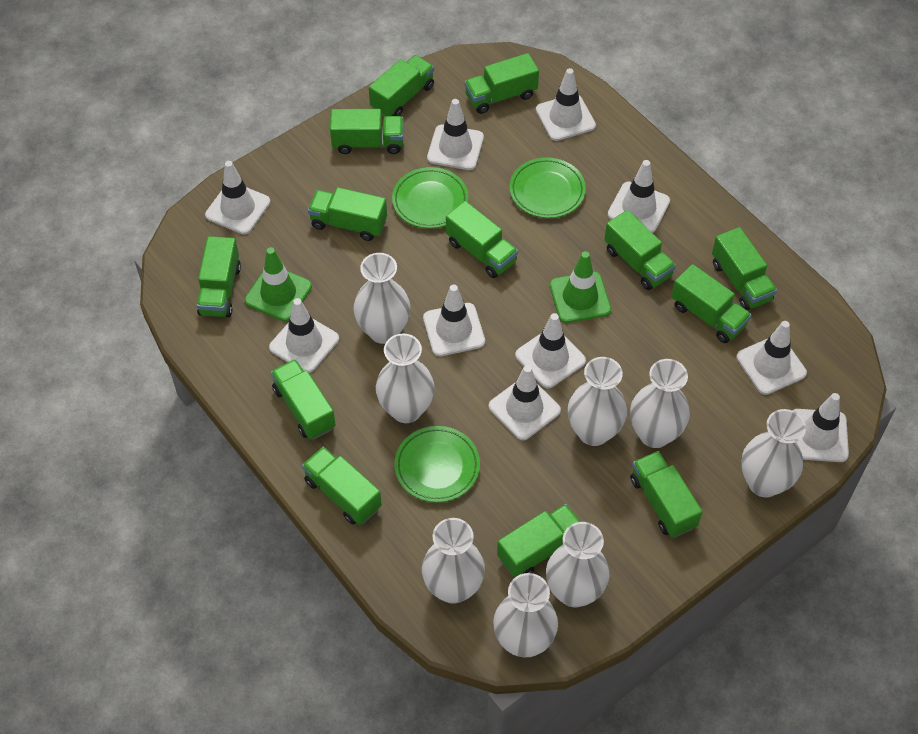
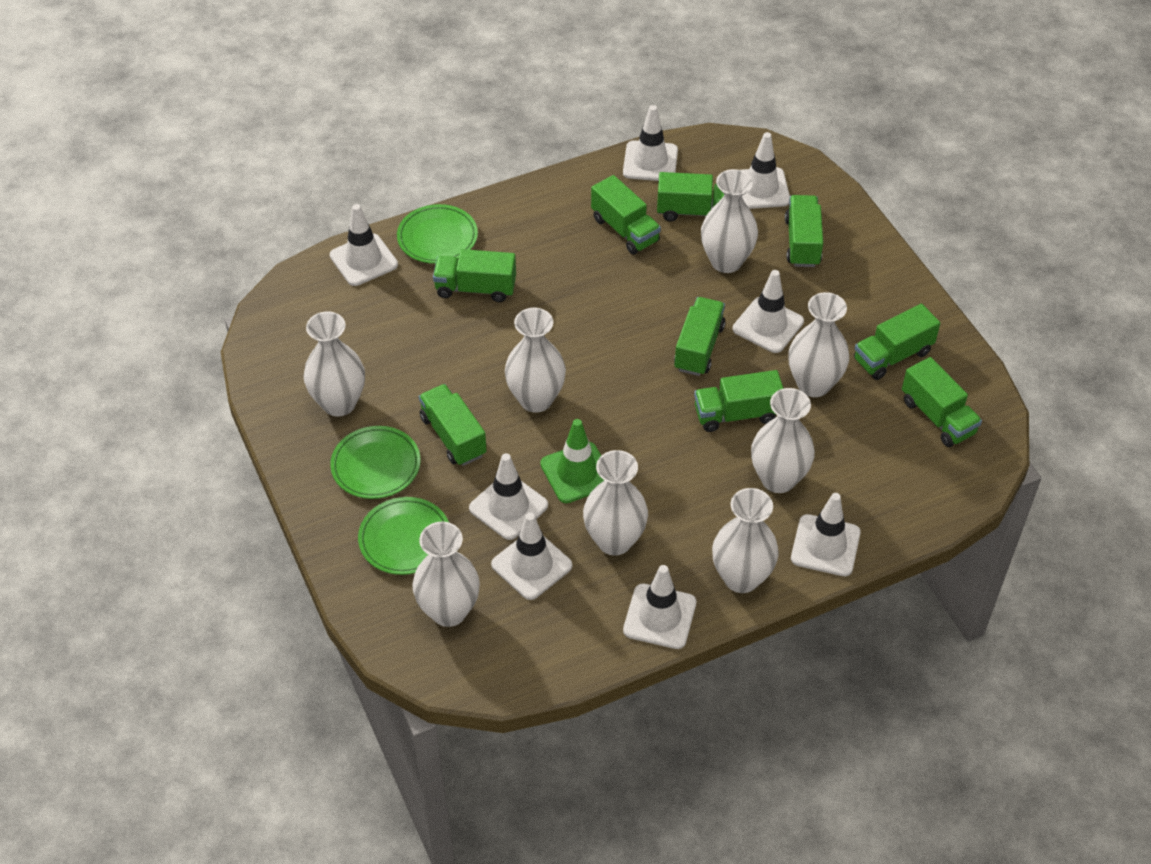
green traffic cone: 2 -> 1
green truck: 13 -> 9
white traffic cone: 10 -> 8

